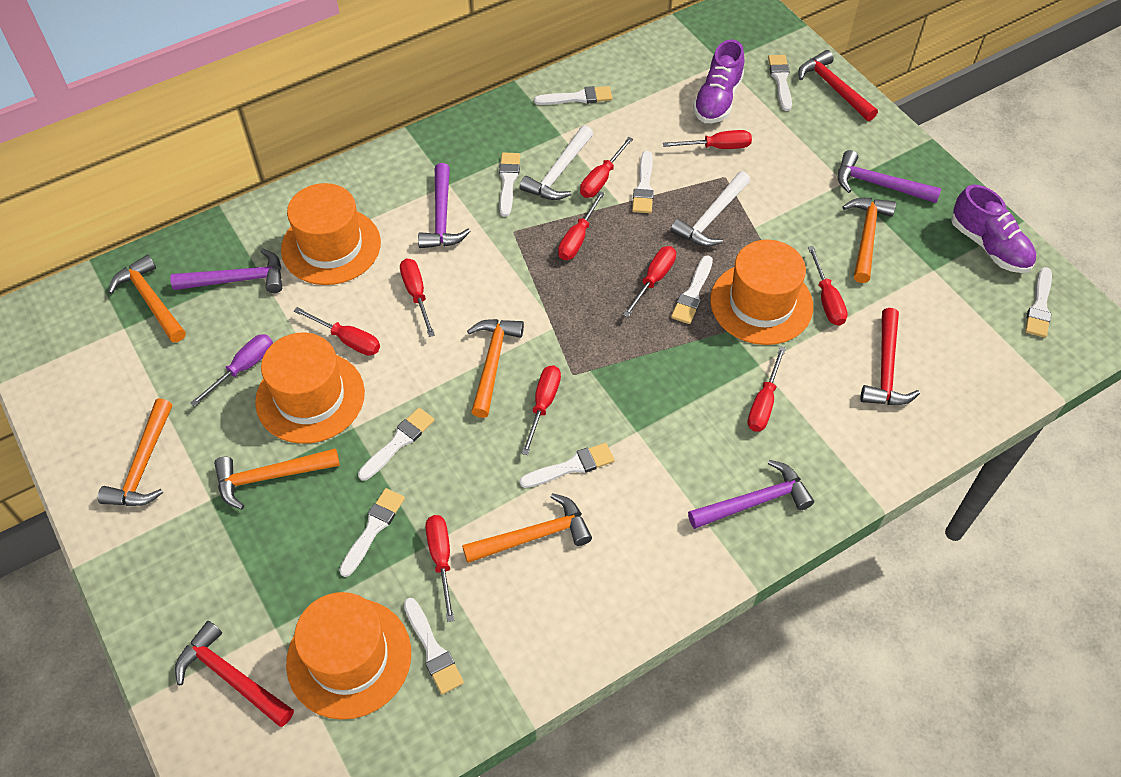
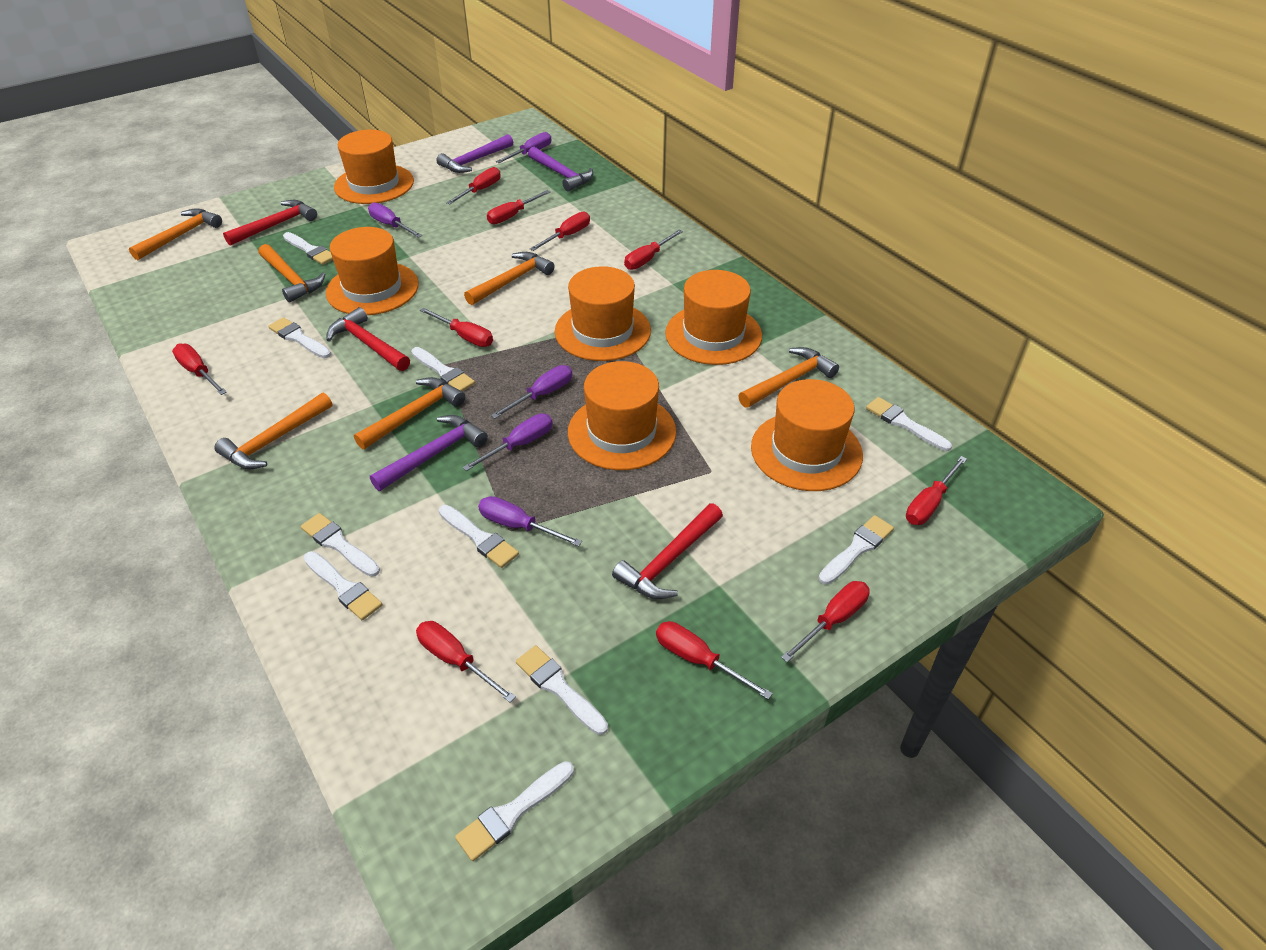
orange hat: 4 -> 6
purple hammer: 4 -> 3
purple screwdriver: 1 -> 5
purple shoe: 2 -> 0
white hammer: 2 -> 0

